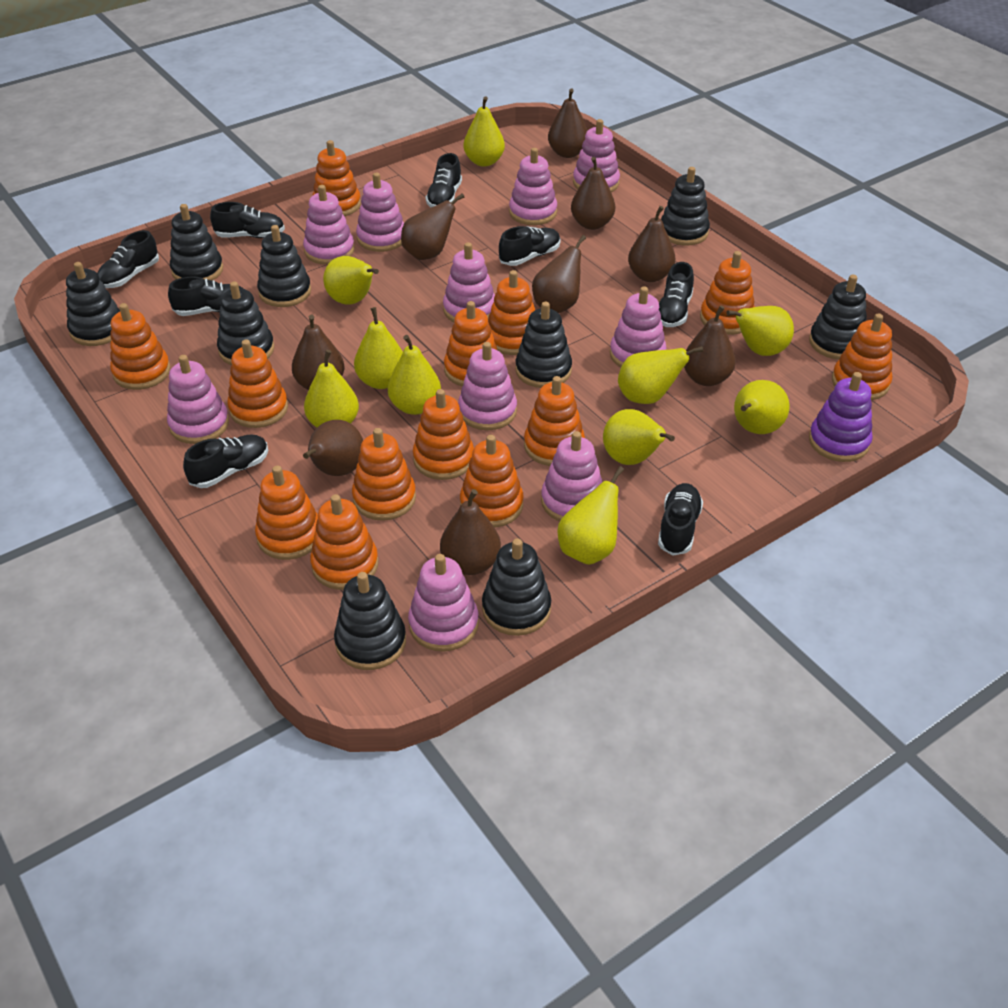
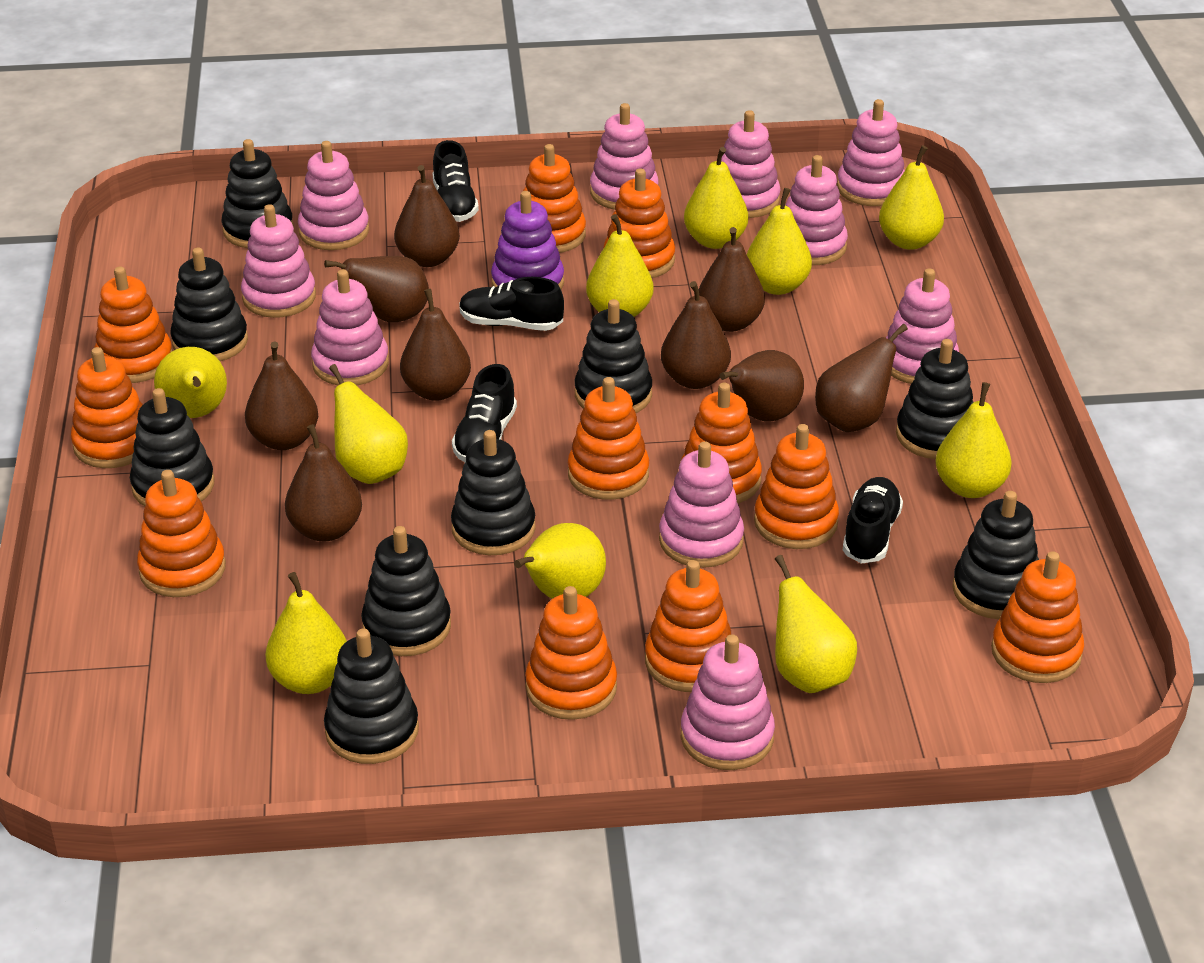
black shoe: 8 -> 4
orange stacking toy: 13 -> 11

